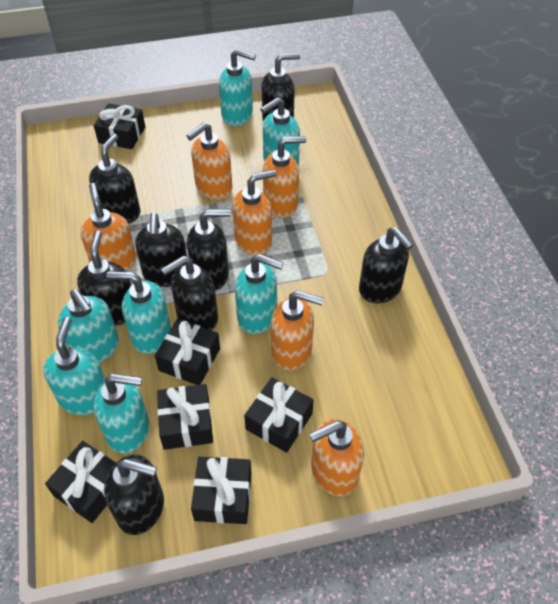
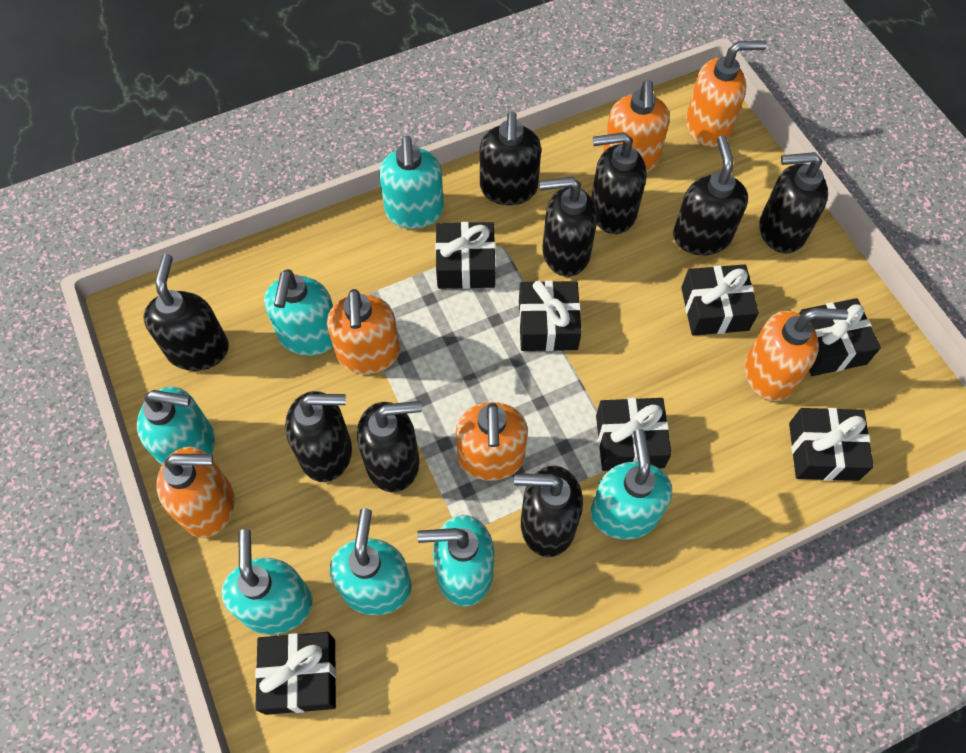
black gift: 6 -> 7
black soap dispenser: 8 -> 9

